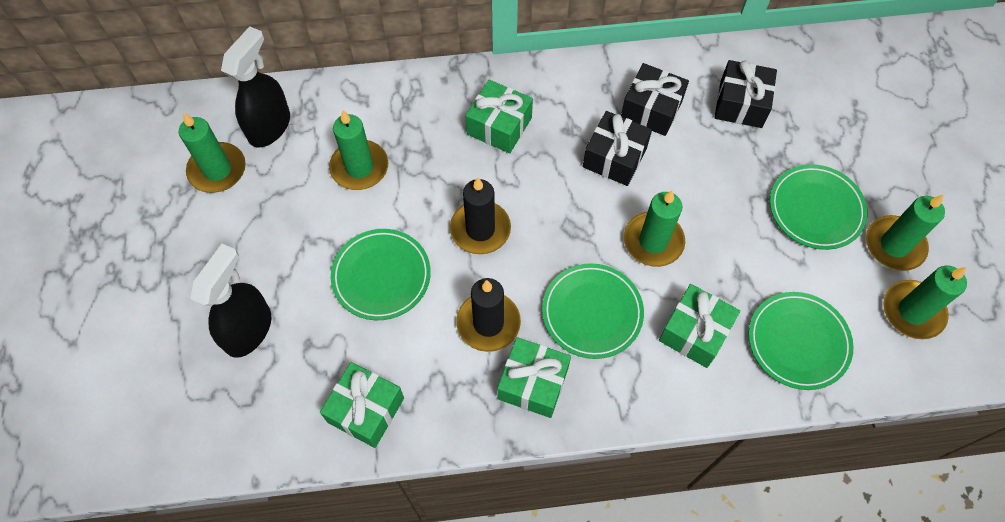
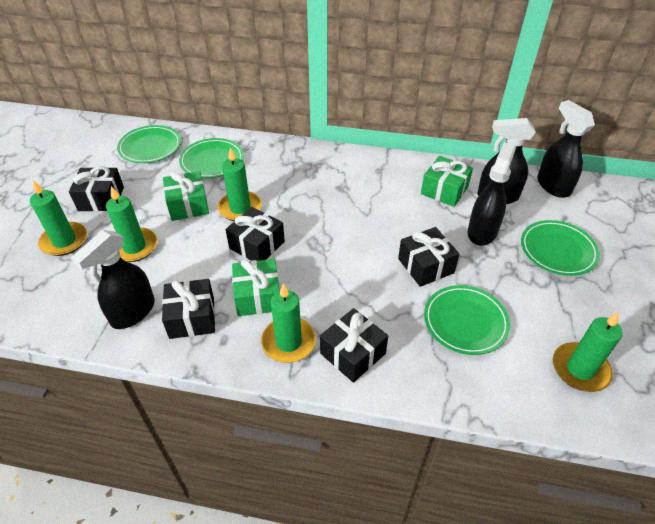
black candle: 2 -> 0
black gift: 3 -> 5
black spray bottle: 2 -> 4
green gift: 4 -> 3

